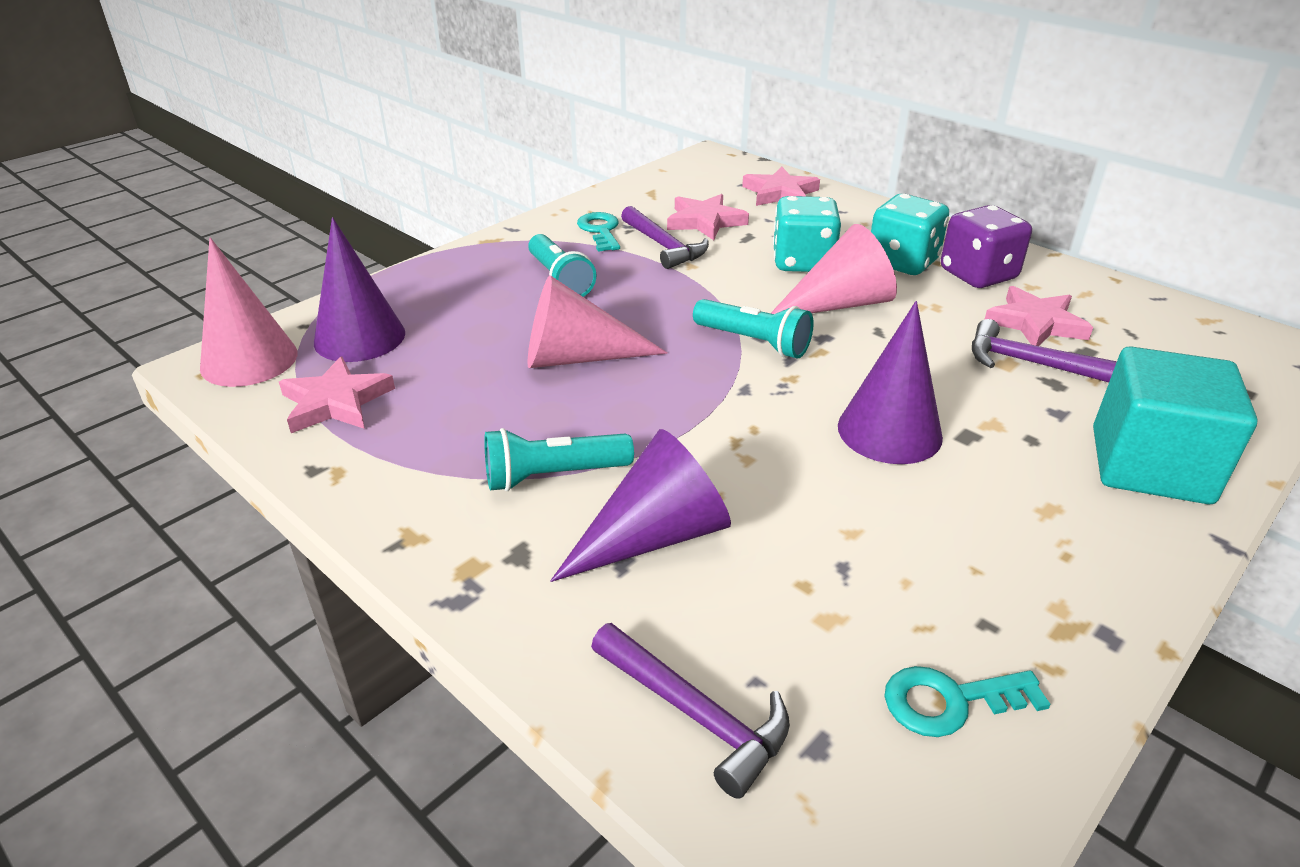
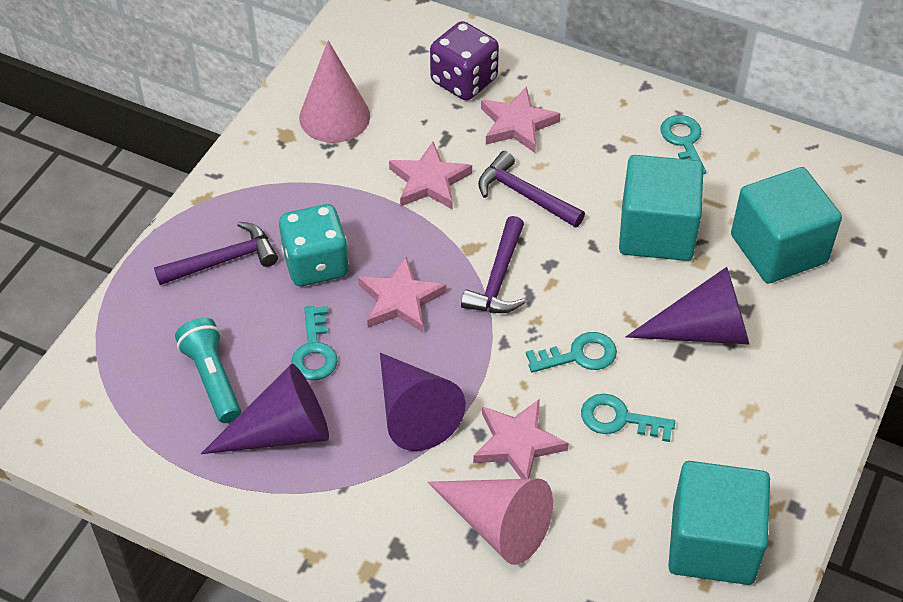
pink cone: 3 -> 2
turquoise cube: 1 -> 3
turquoise dice: 2 -> 1
turquoise flashlight: 3 -> 1
turquoise key: 2 -> 4

